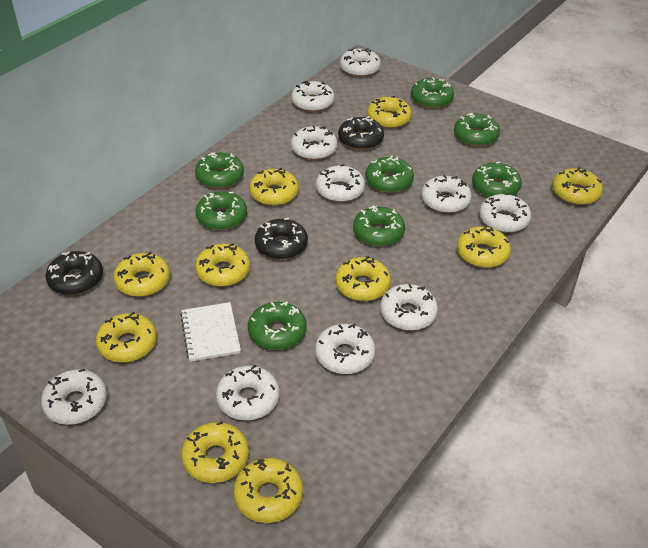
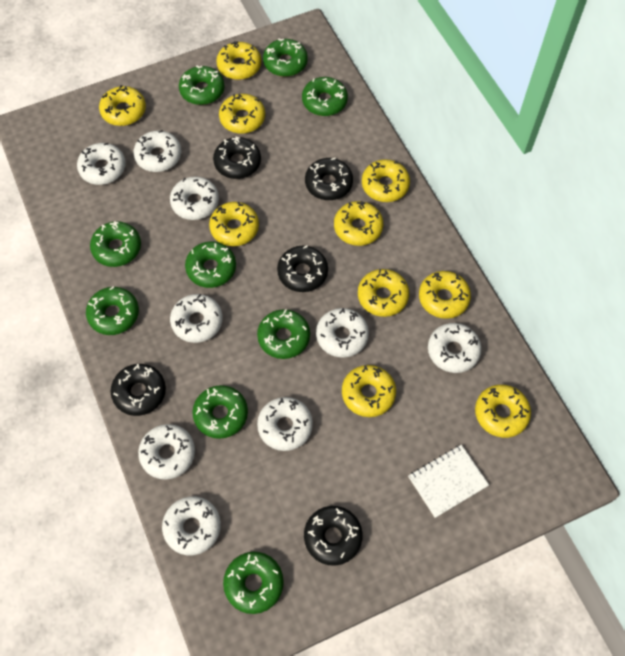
black donut: 3 -> 5
green donut: 8 -> 9
white donut: 10 -> 9

